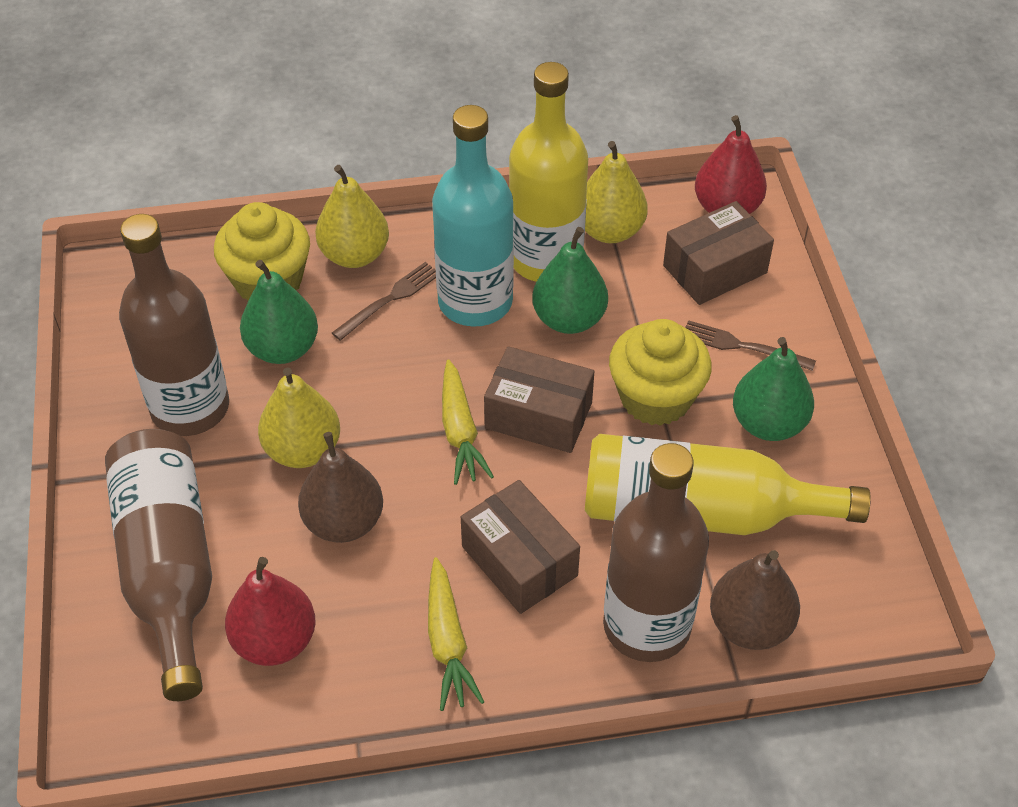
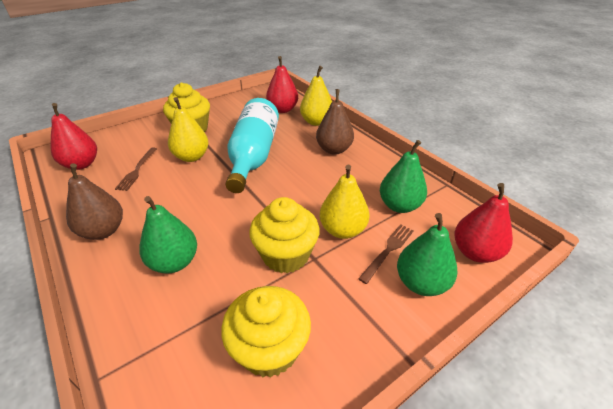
brown bottle: 3 -> 0
brown box: 3 -> 0
red pear: 2 -> 3
yellow bottle: 2 -> 0
yellow carrot: 2 -> 0
yellow cupcake: 2 -> 3

